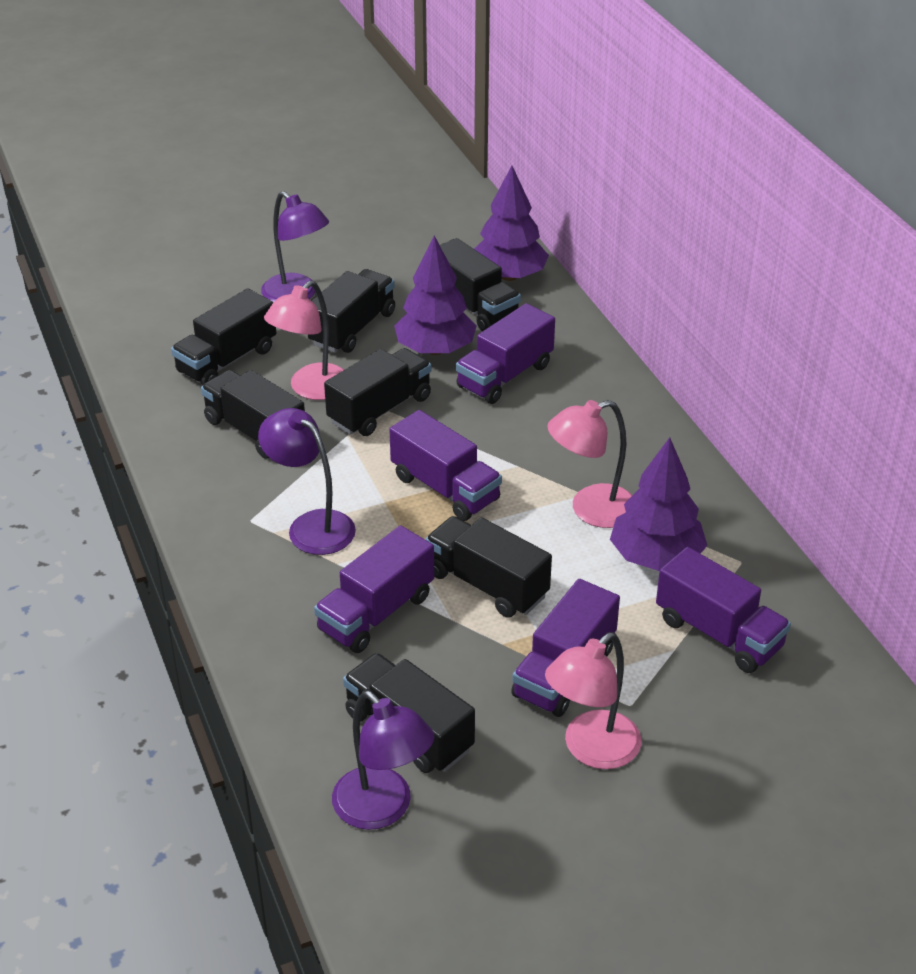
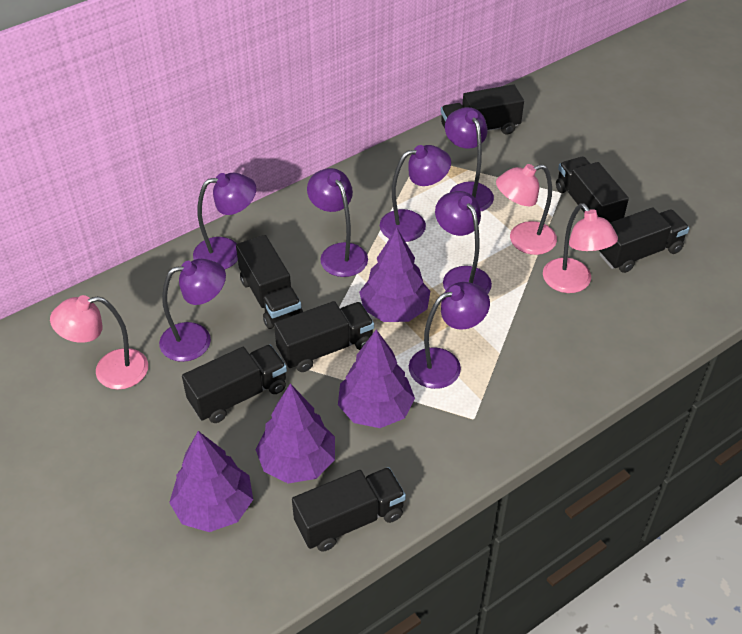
purple lamp: 3 -> 7
purple tree: 3 -> 4
purple truck: 5 -> 0

